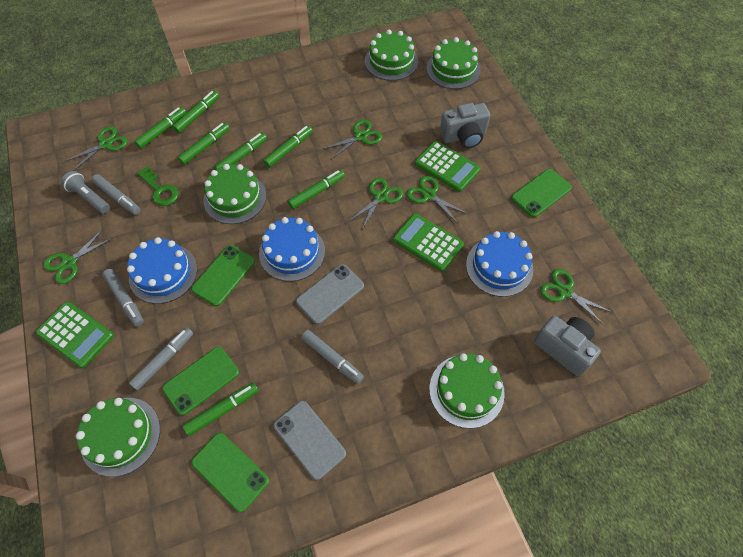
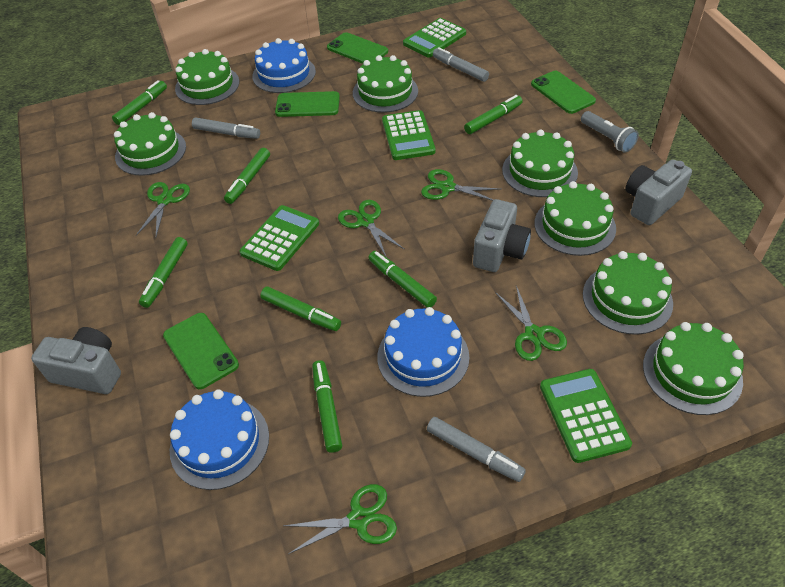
green cake: 5 -> 7
green calculator: 3 -> 4
green key: 1 -> 0
green scissors: 6 -> 5
grey camera: 2 -> 3
grey marker: 4 -> 3
grey phone: 2 -> 0

